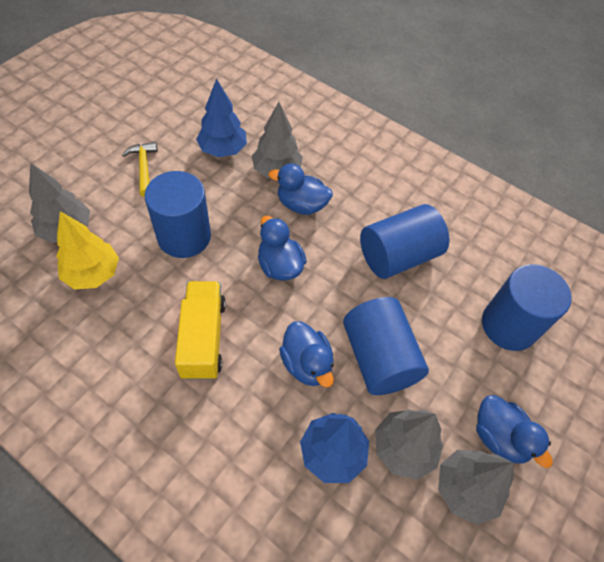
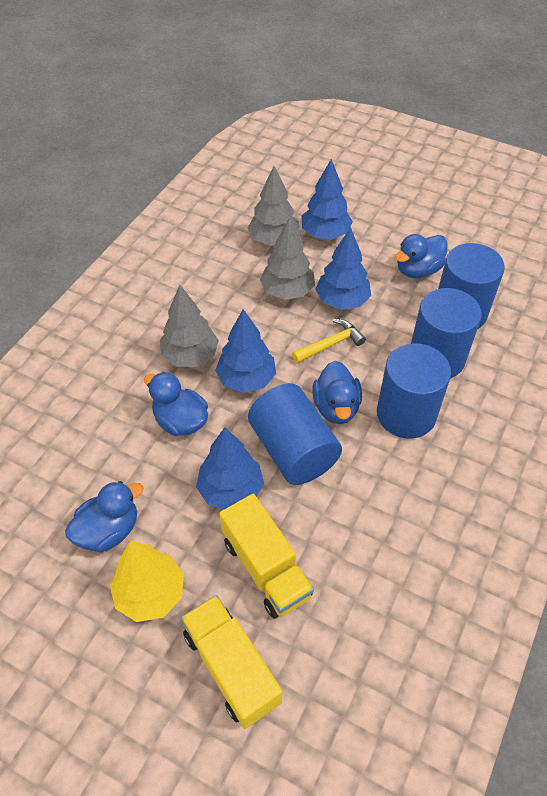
blue tree: 2 -> 4
grey tree: 4 -> 3
yellow truck: 1 -> 2

